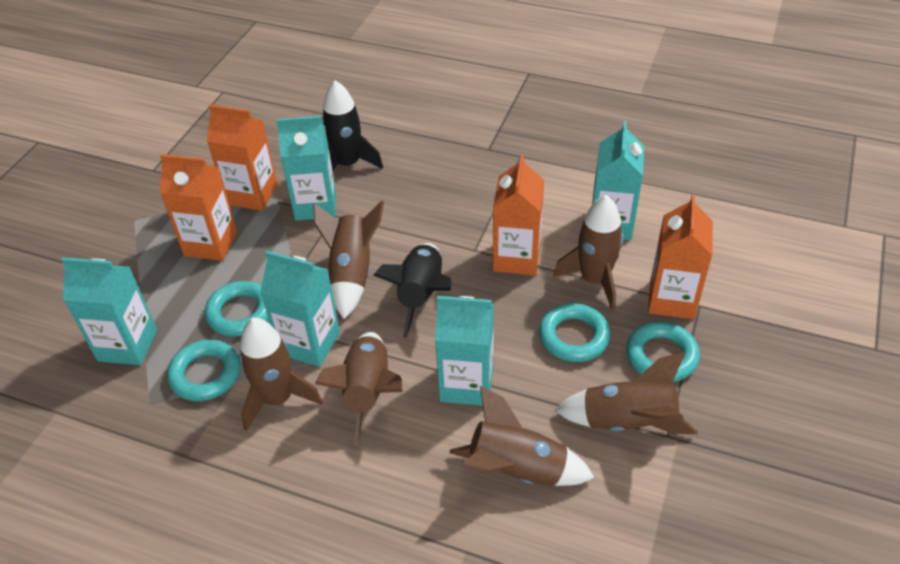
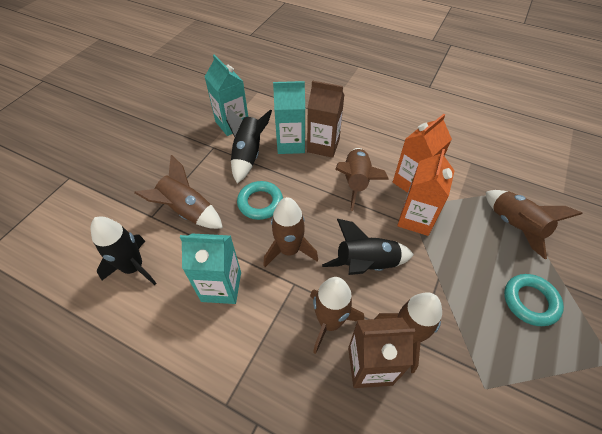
black rocket: 2 -> 3
brown carton: 0 -> 2
orange carton: 4 -> 2
turquoise carton: 5 -> 3
turquoise ring: 4 -> 2

